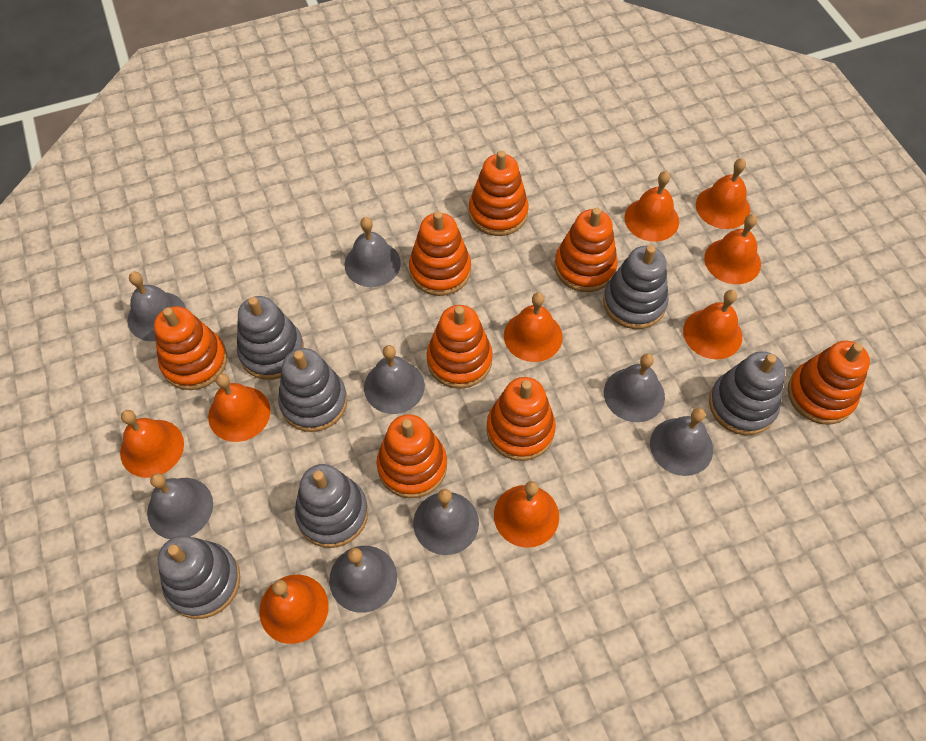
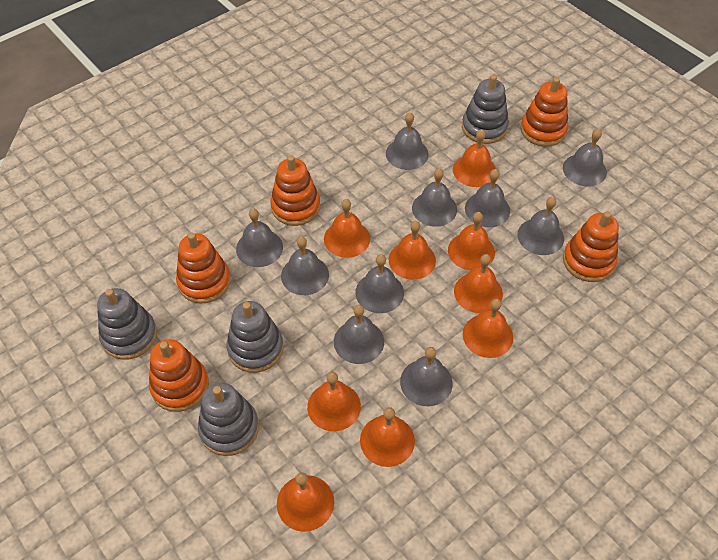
grey bell: 8 -> 10
grey stacking toy: 6 -> 4
orange stacking toy: 8 -> 5

